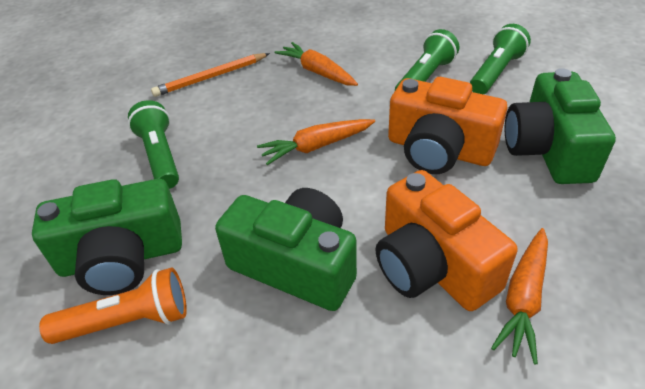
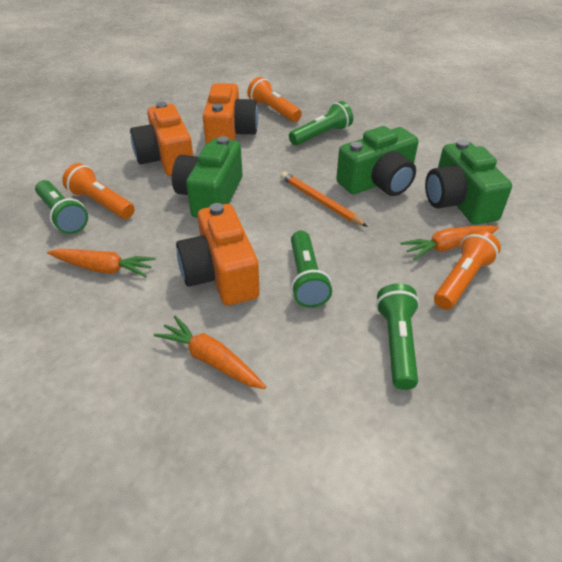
green flashlight: 3 -> 4
orange camera: 2 -> 3
orange flashlight: 1 -> 3

